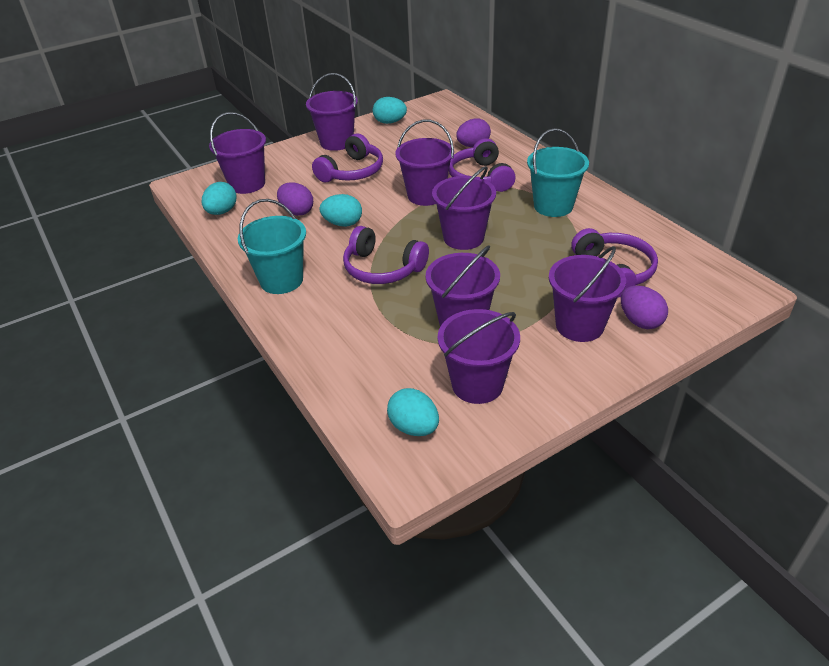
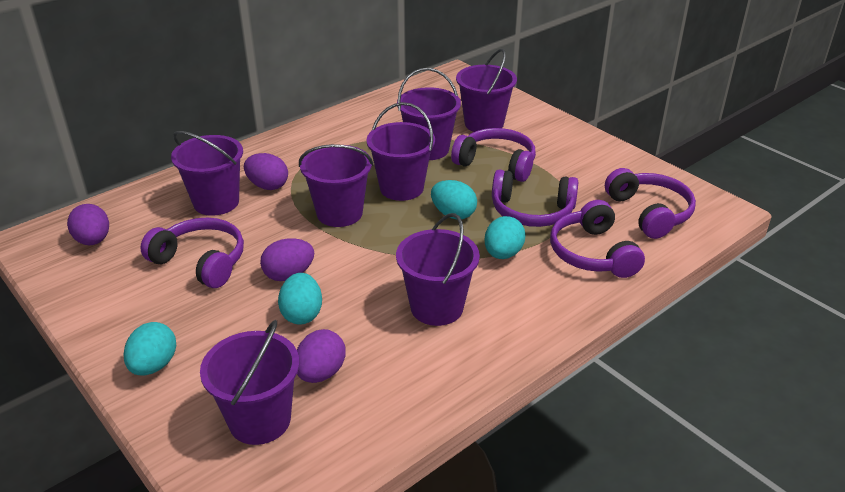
purple egg: 3 -> 4
purple headphones: 4 -> 5
turquoise bucket: 2 -> 0

